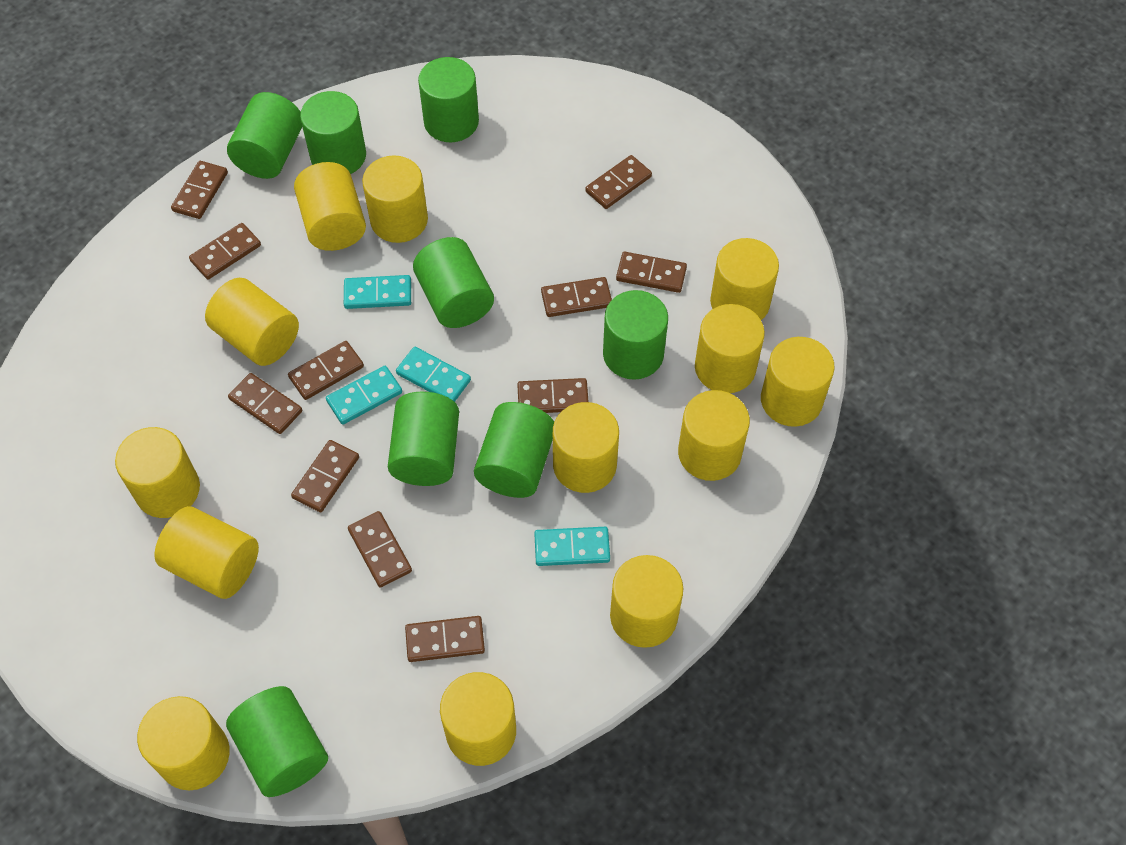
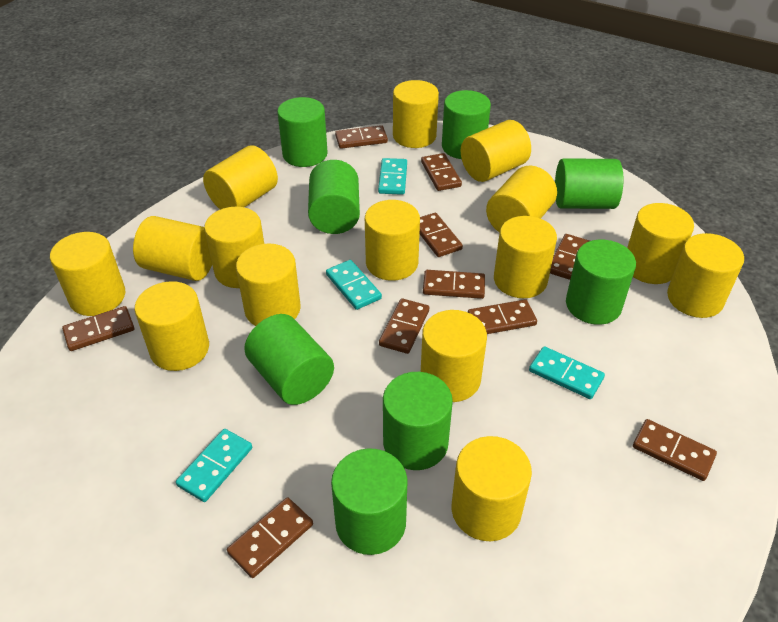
brown domino: 11 -> 10
yellow cylinder: 13 -> 15

